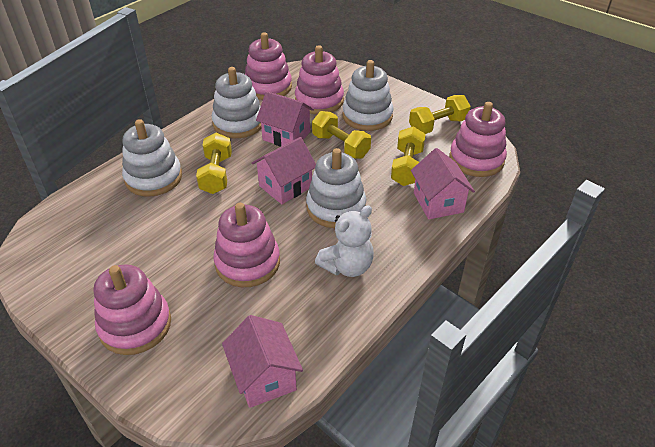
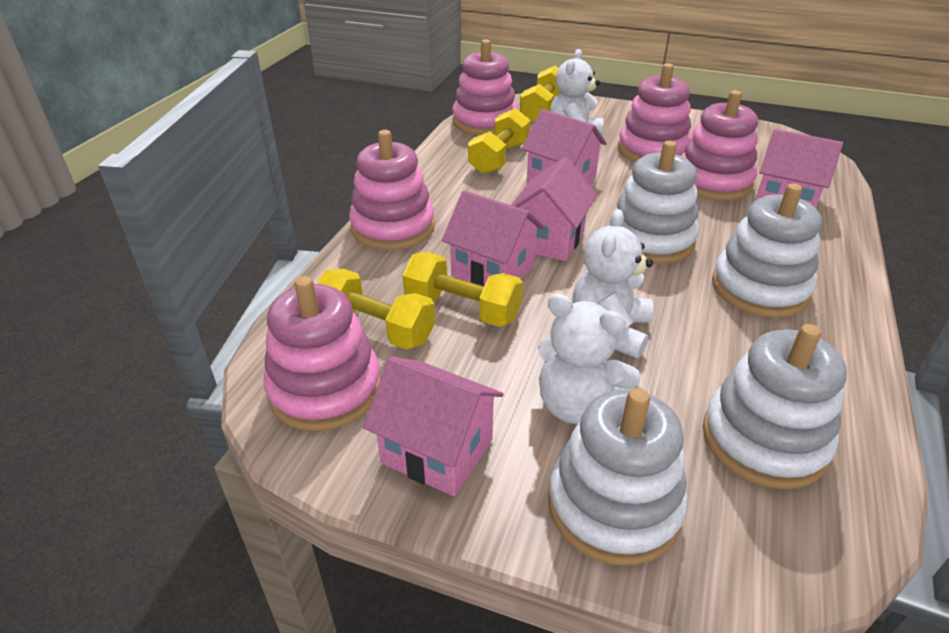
pink house: 4 -> 5
white teddy bear: 1 -> 3

